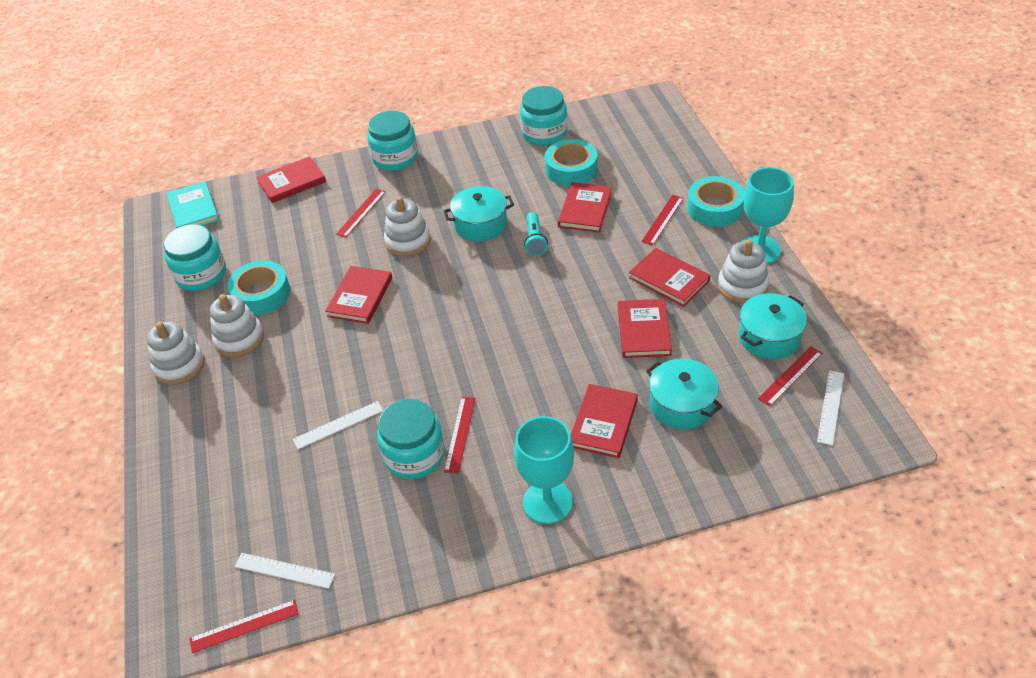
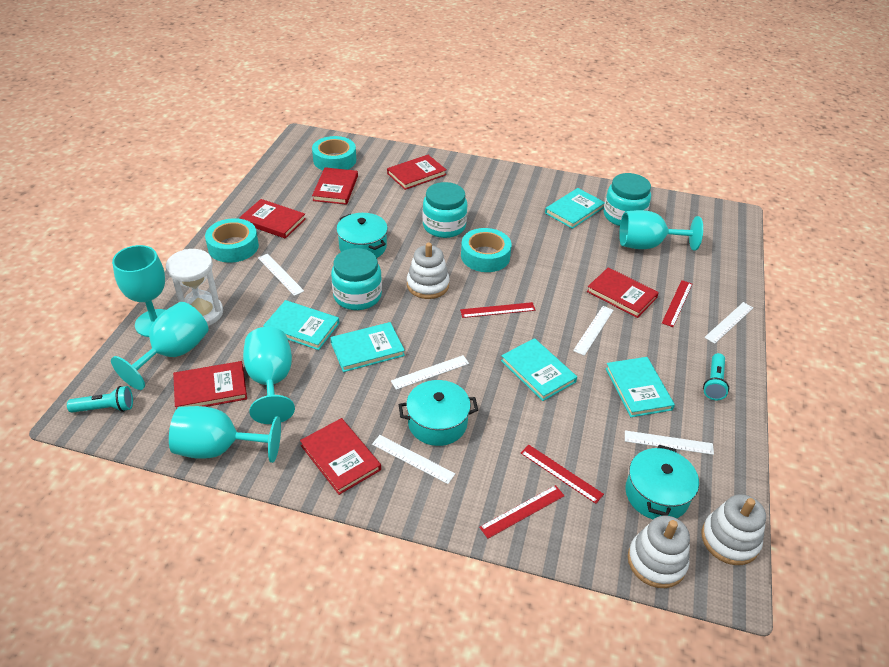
red ruler: 5 -> 4
turquoise book: 1 -> 5
turquoise flashlight: 1 -> 2
turquoise goblet: 2 -> 5
turquoise jar: 4 -> 3
white hourglass: 0 -> 1
white ruler: 3 -> 6
white stacking toy: 4 -> 3

